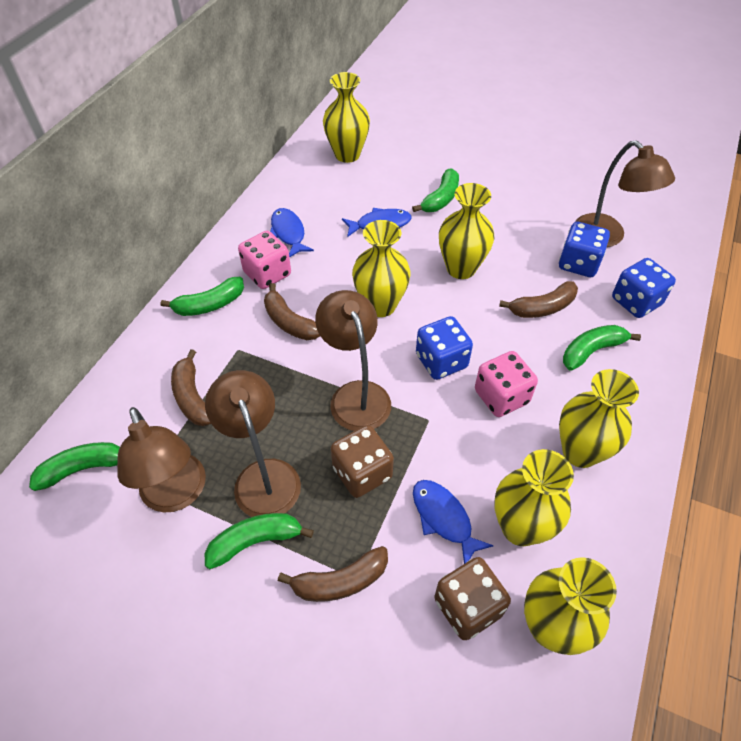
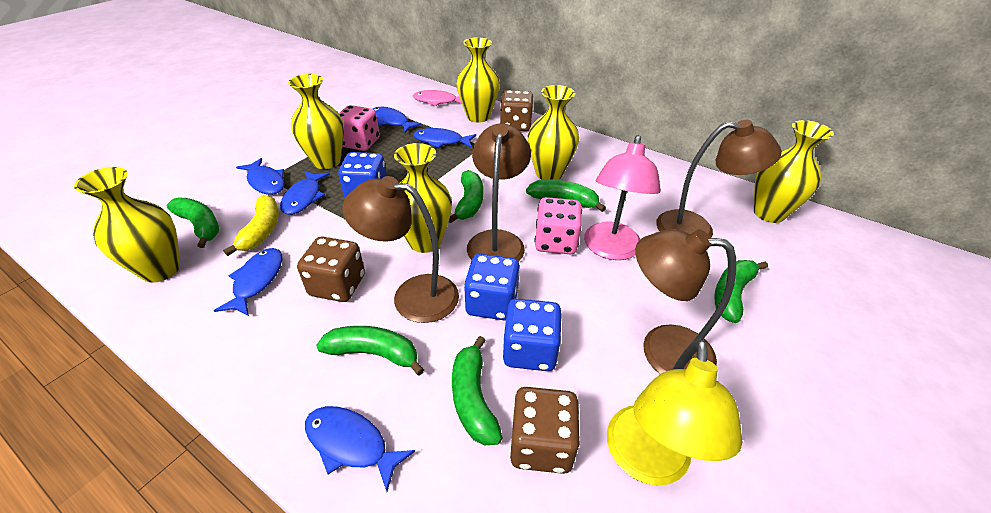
blue fish: 3 -> 6
brown banana: 4 -> 0
brown dice: 2 -> 3
green banana: 5 -> 6
pink fish: 0 -> 1
pink lamp: 0 -> 1
yellow banana: 0 -> 1
yellow lamp: 0 -> 1

